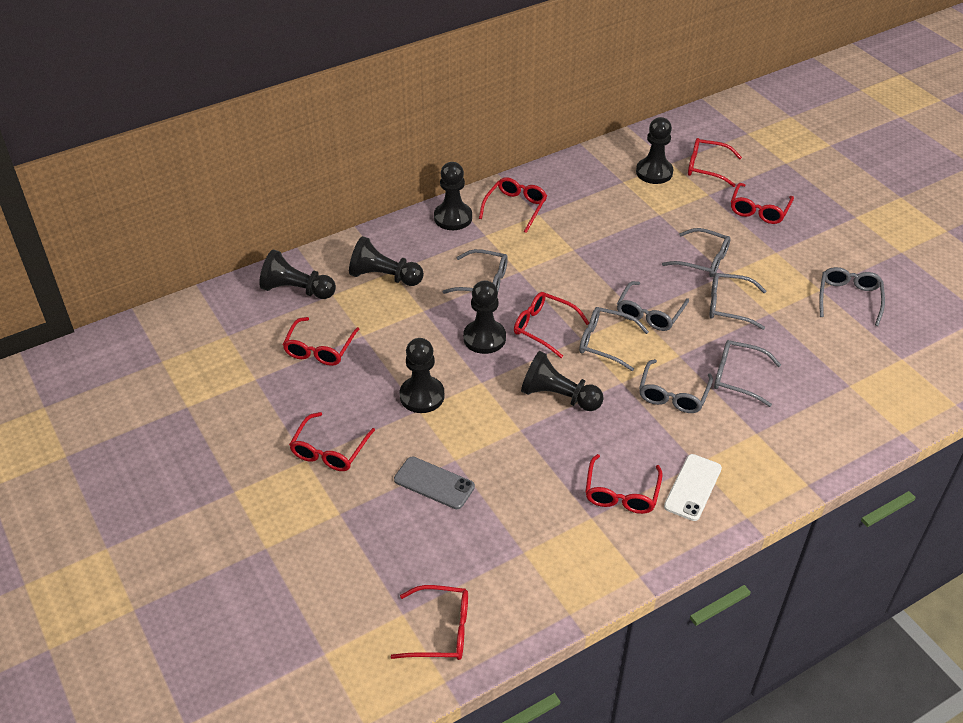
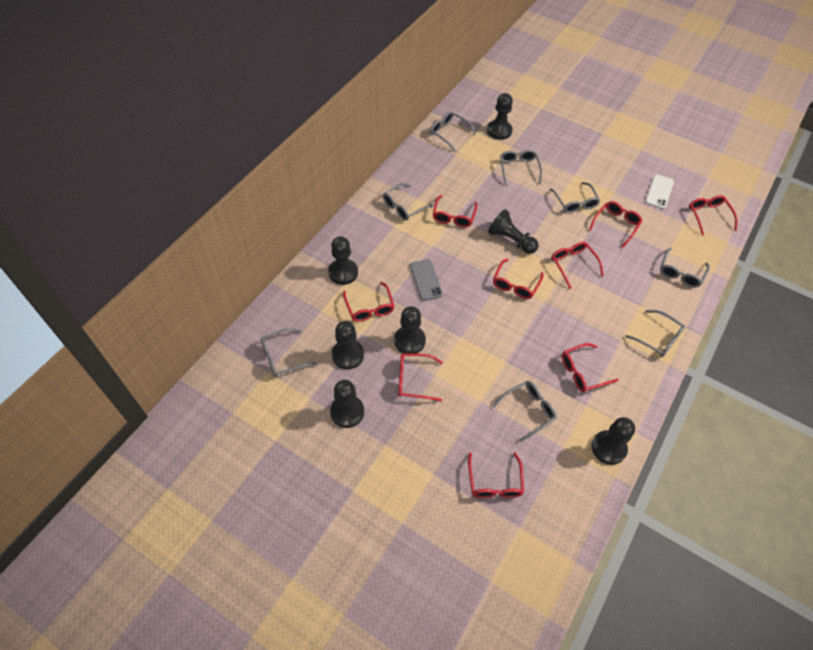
red glasses: 8 -> 9

